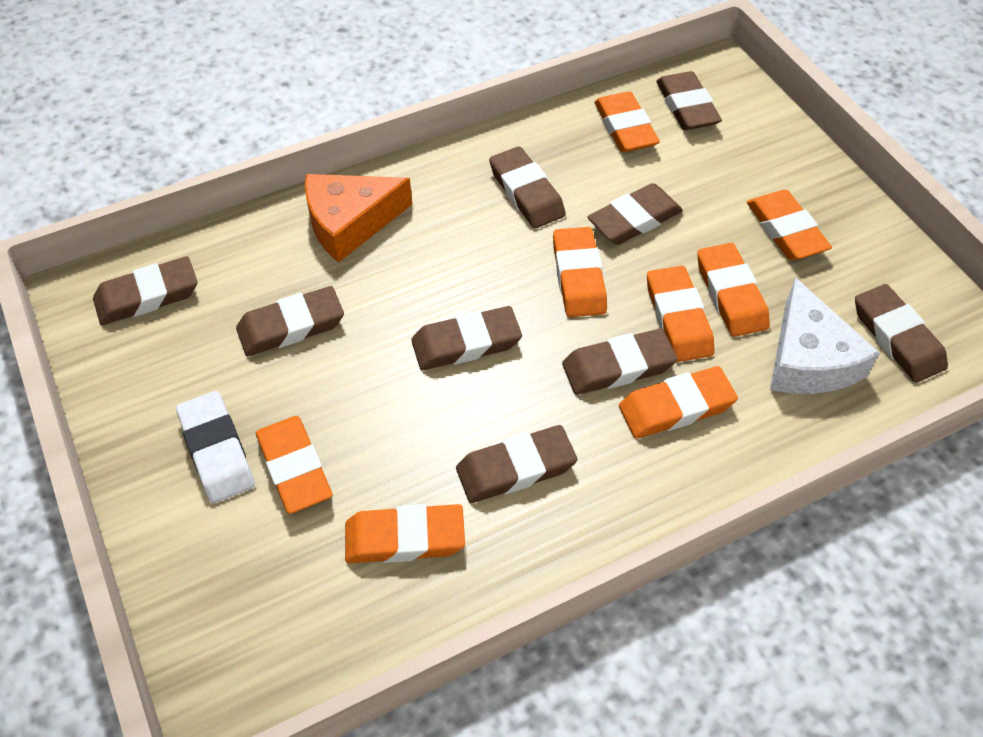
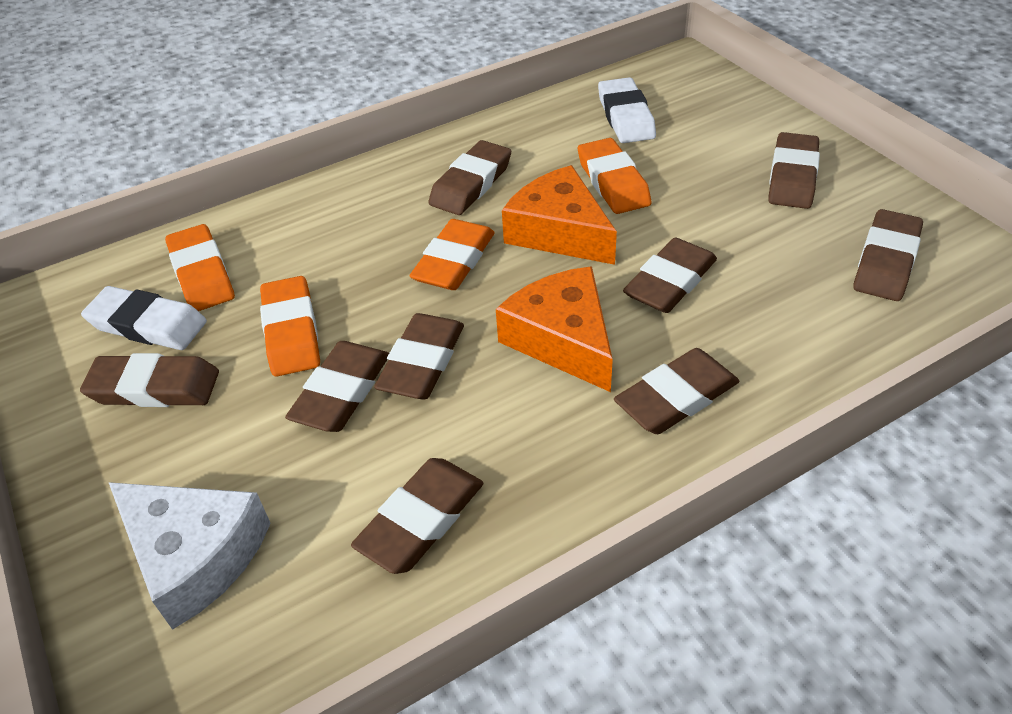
orange cheese: 1 -> 2
orange eraser: 8 -> 4
white eraser: 1 -> 2

